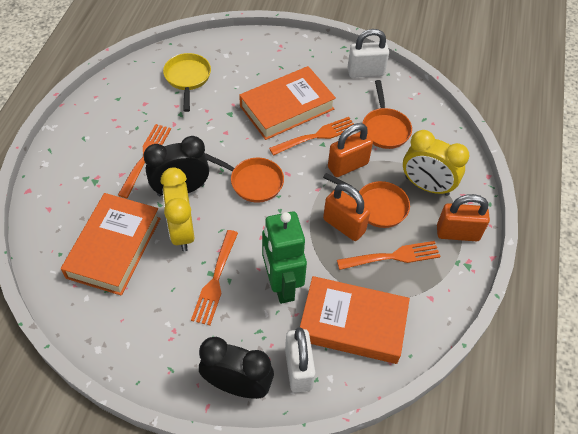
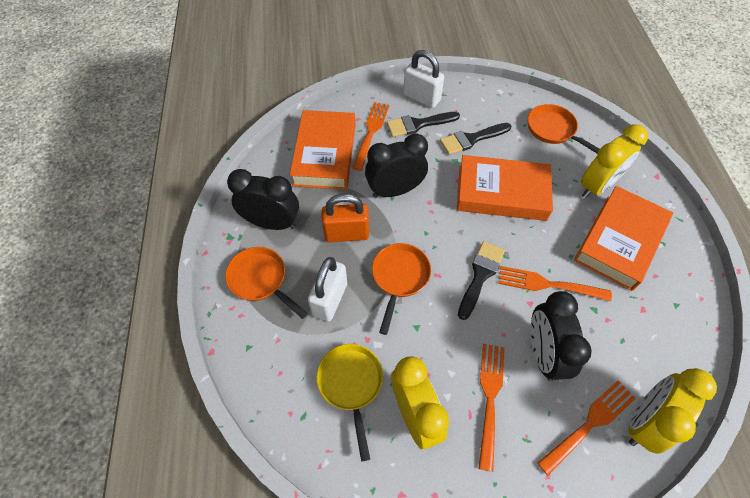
black brush: 0 -> 3
black clock: 2 -> 3
green robot: 1 -> 0
orange padlock: 3 -> 1
yellow clock: 2 -> 3

